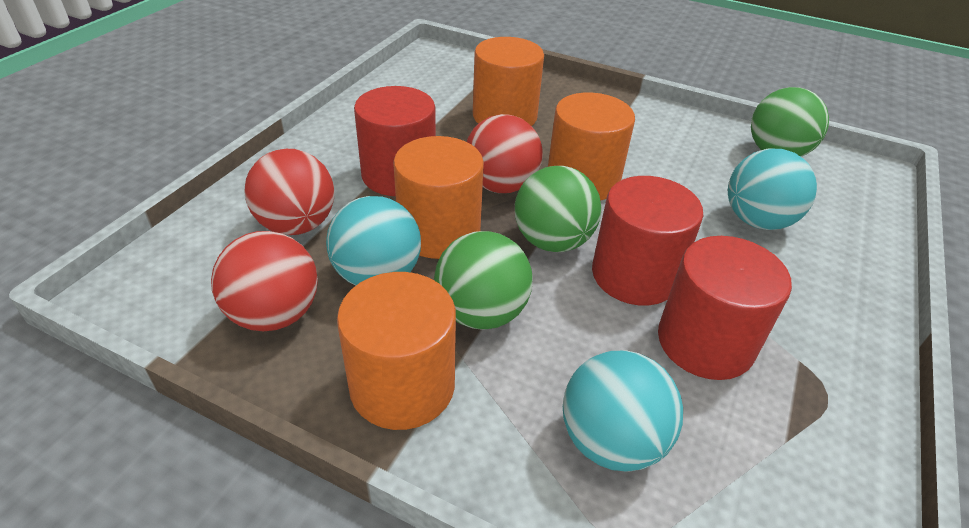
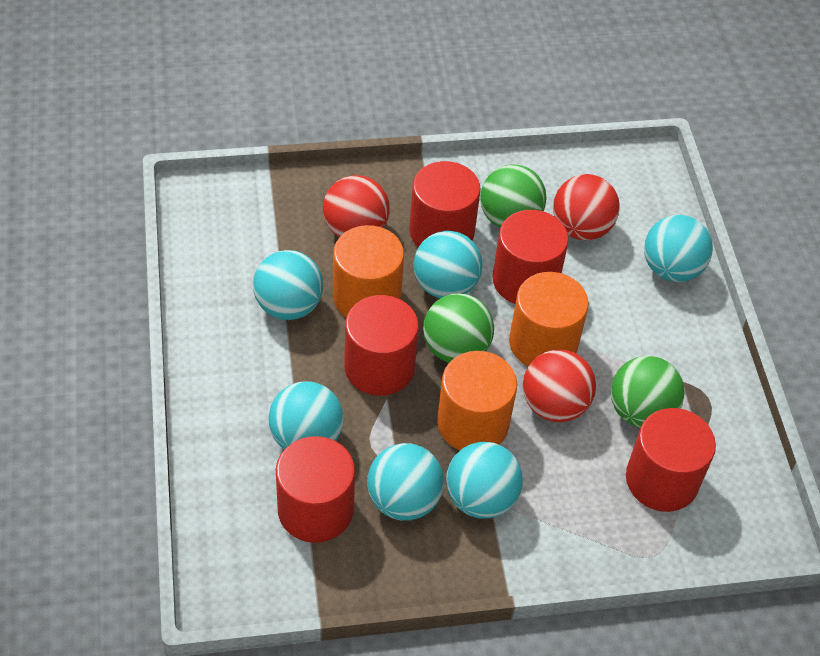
orange cylinder: 4 -> 3
red cylinder: 3 -> 5
turquoise ball: 3 -> 6

